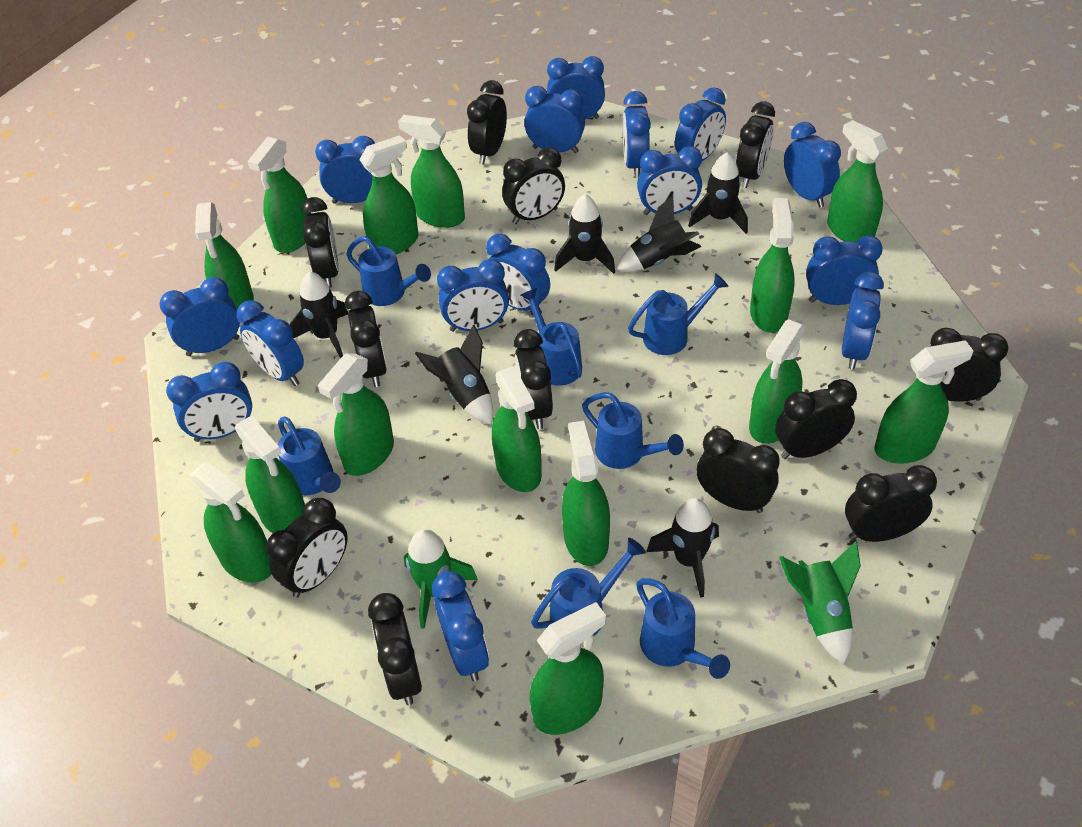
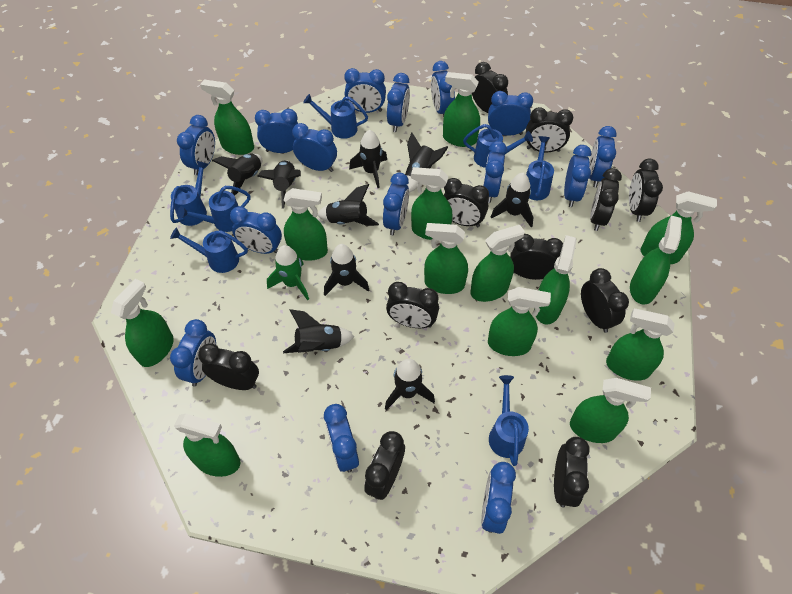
black clock: 12 -> 11
black rocket: 6 -> 9
green rocket: 2 -> 1

